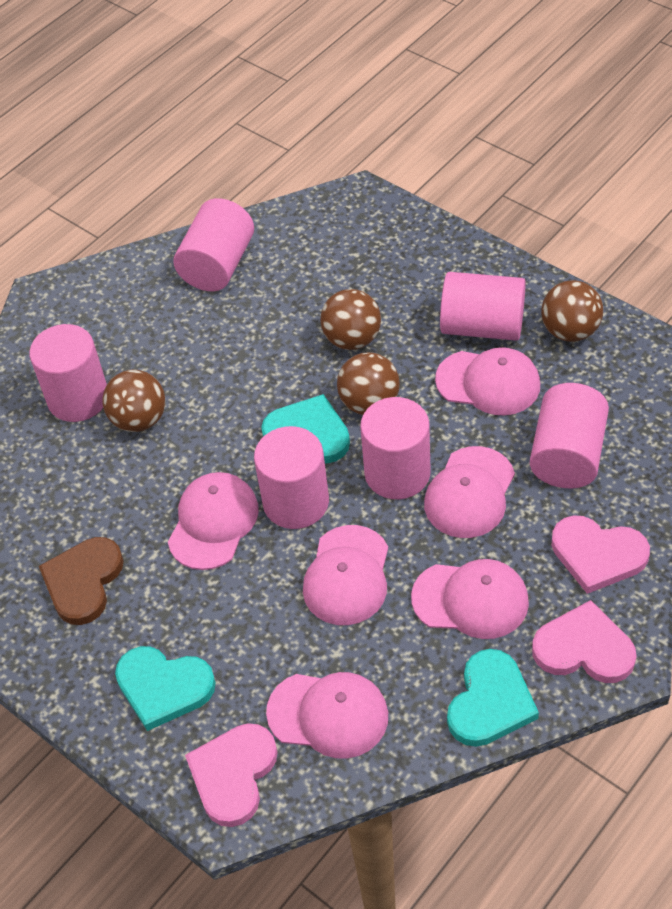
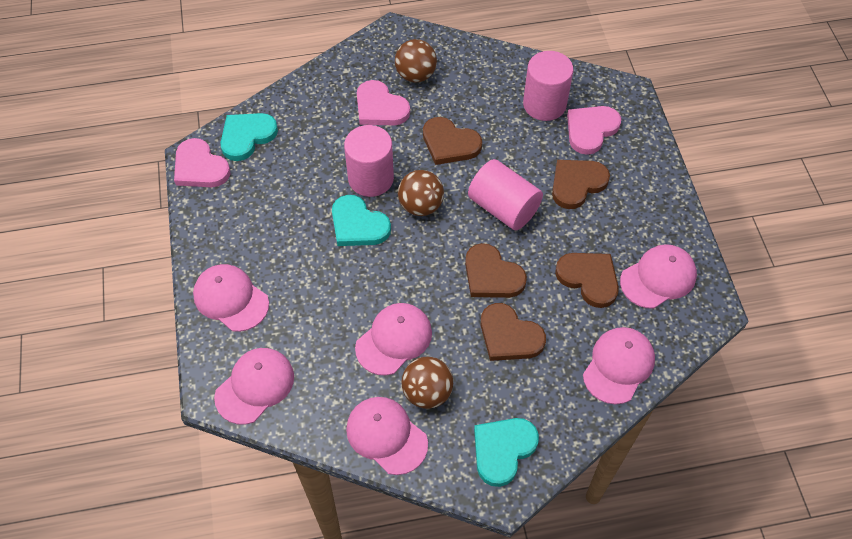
brown ball: 4 -> 3
brown heart: 1 -> 5
pink cylinder: 6 -> 3

